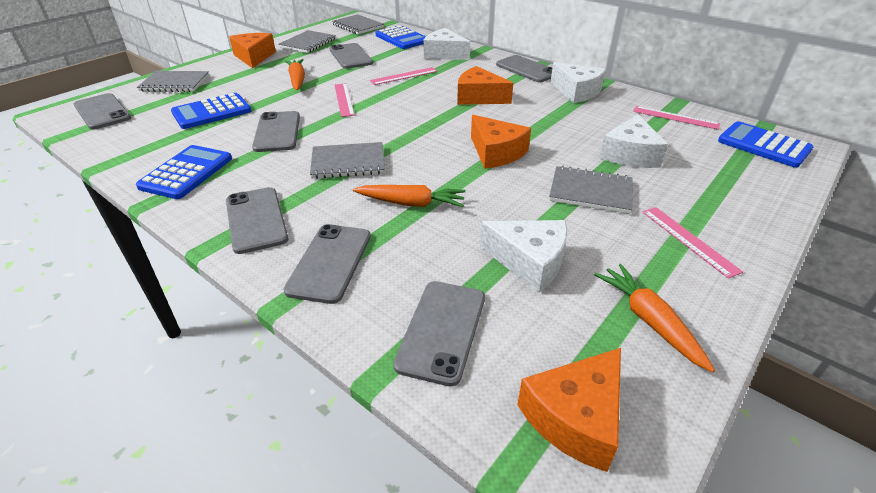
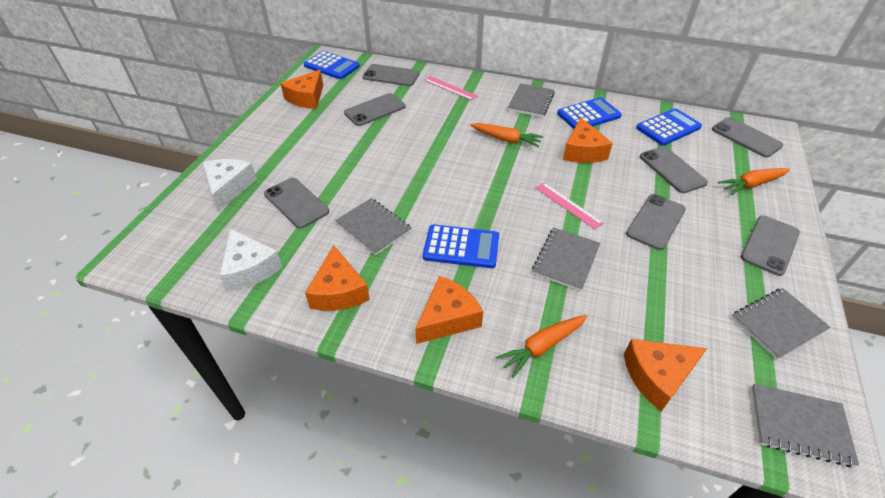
orange cheese: 4 -> 5
pink ruler: 4 -> 2
white cheese: 4 -> 2

